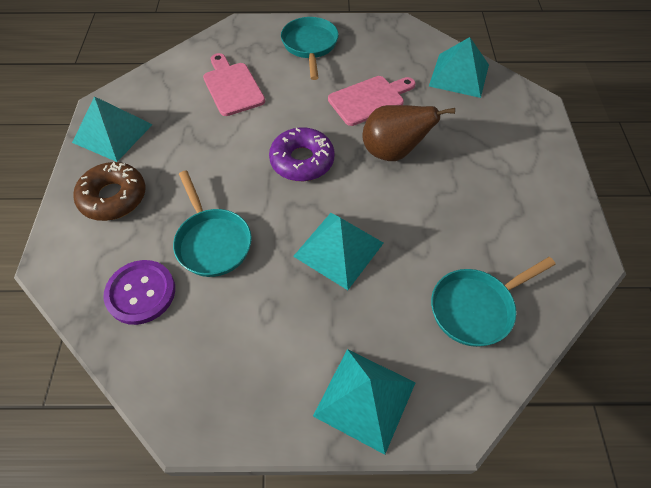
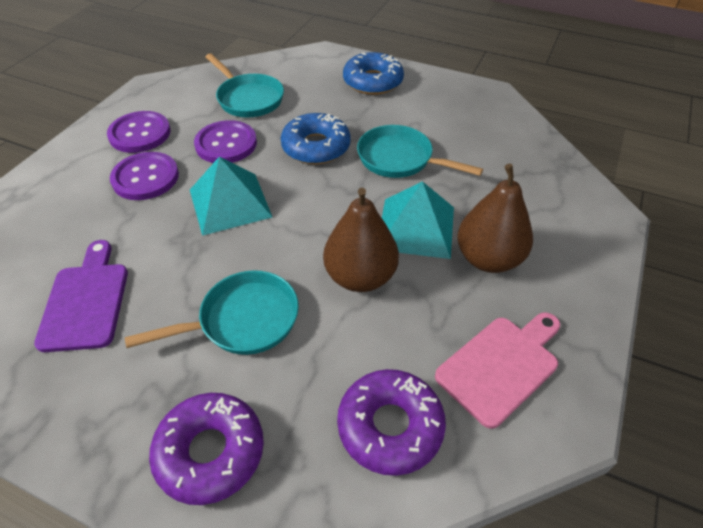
blue donut: 0 -> 2
brown donut: 1 -> 0
brown pear: 1 -> 2
pink cutting board: 2 -> 1
purple button: 1 -> 3
purple cutting board: 0 -> 1
purple donut: 1 -> 2
turquoise pyramid: 4 -> 2

